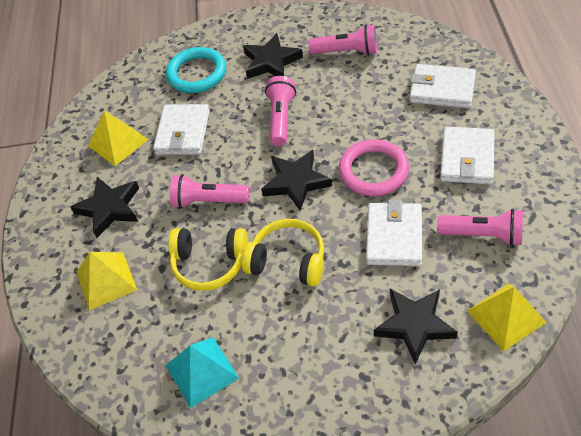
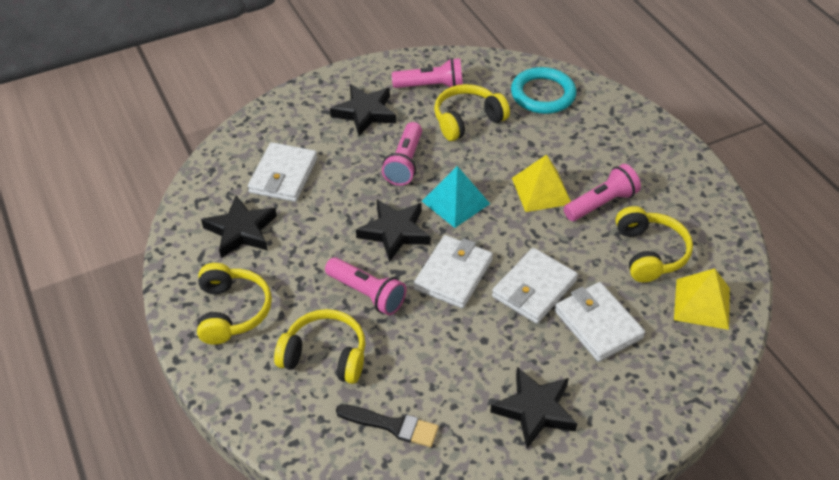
black brush: 0 -> 1
pink ring: 1 -> 0
yellow headphones: 2 -> 4
yellow pyramid: 3 -> 2

